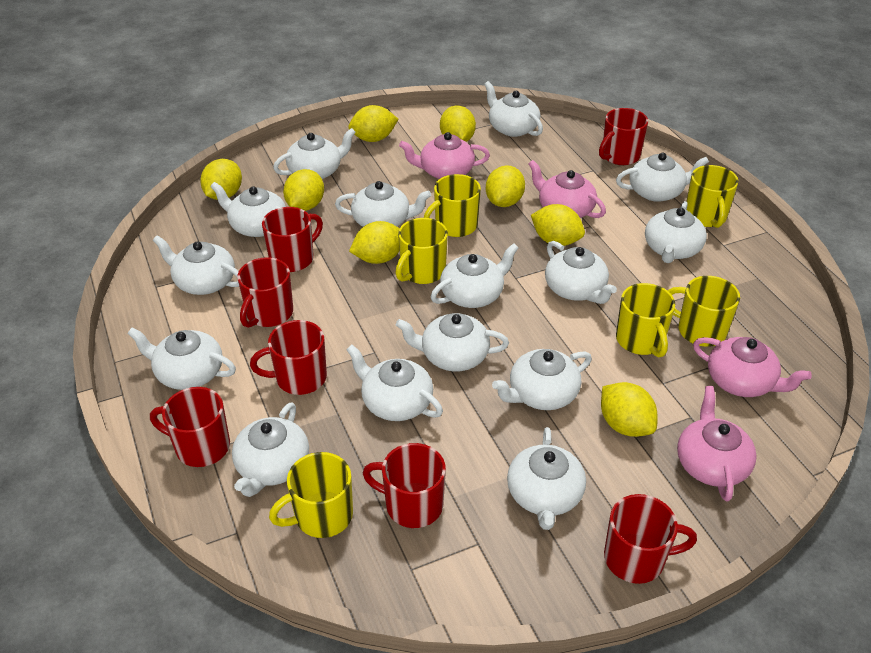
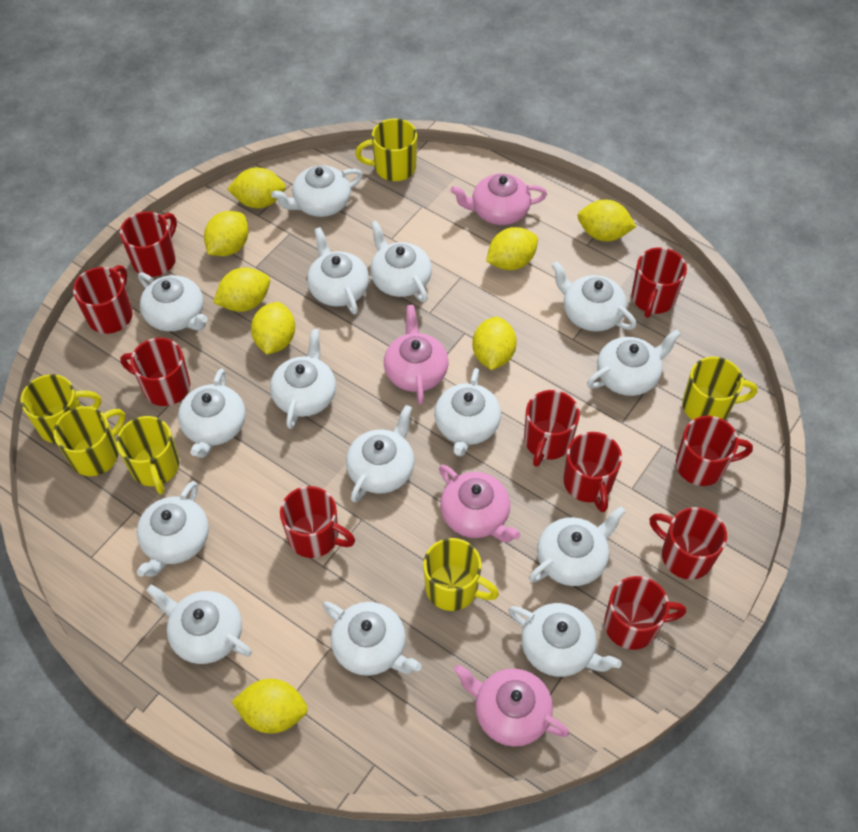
red mug: 7 -> 10

